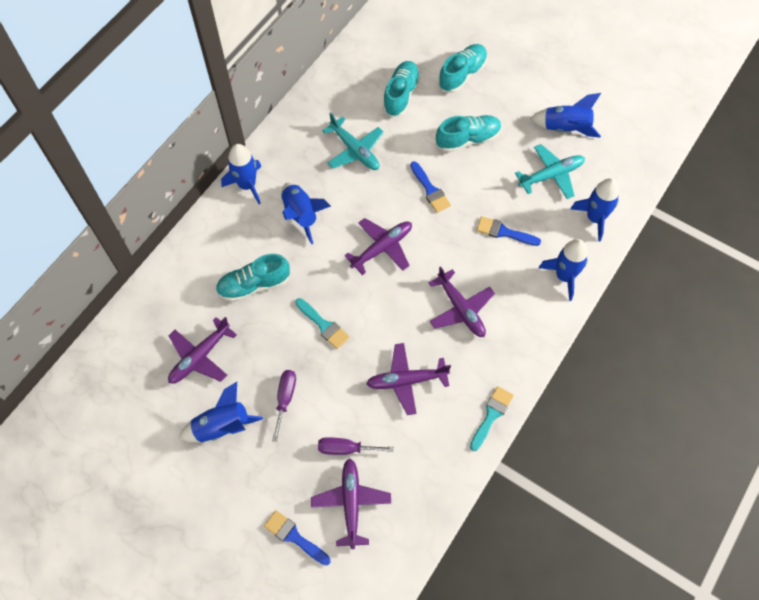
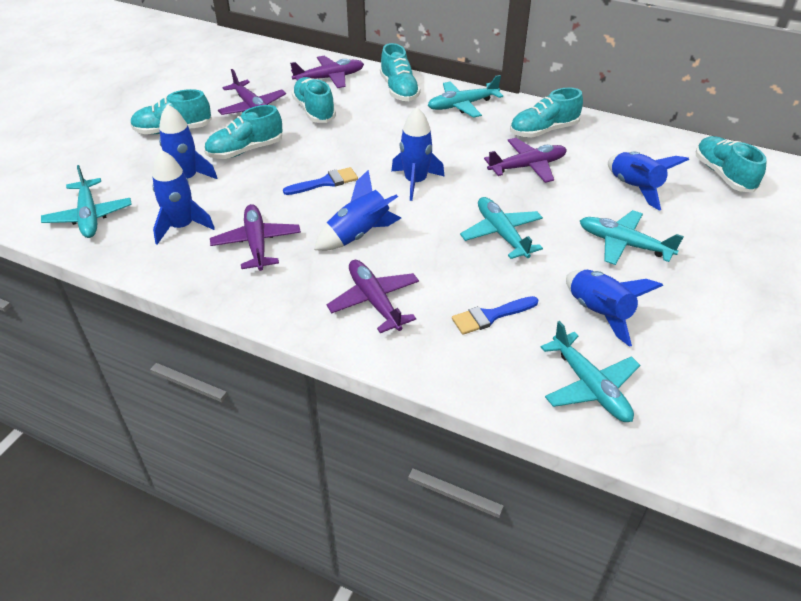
blue brush: 3 -> 2
purple screwdriver: 2 -> 0
turquoise brush: 2 -> 0
turquoise plane: 2 -> 5
turquoise shoe: 4 -> 6

